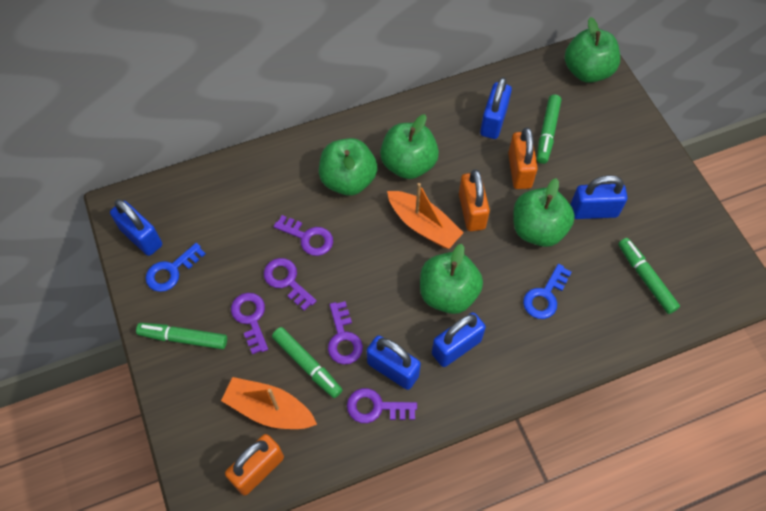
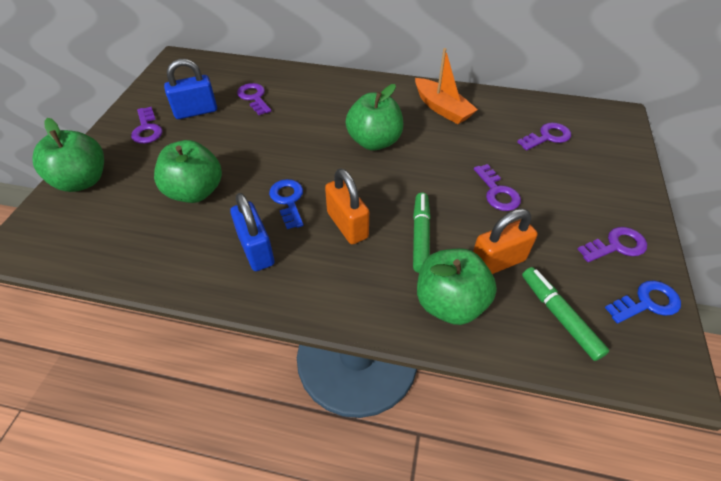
blue padlock: 5 -> 2
green apple: 5 -> 4
green marker: 4 -> 2
orange boat: 2 -> 1
orange padlock: 3 -> 2

